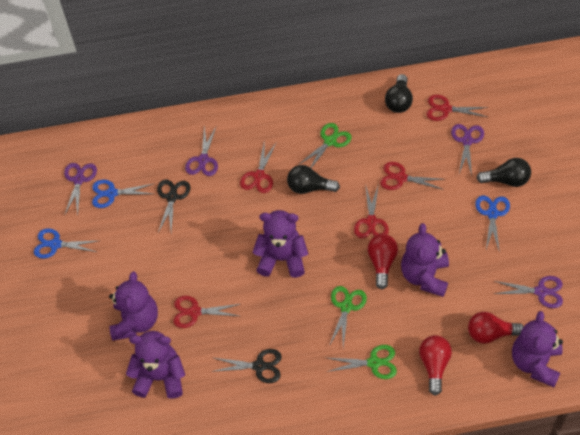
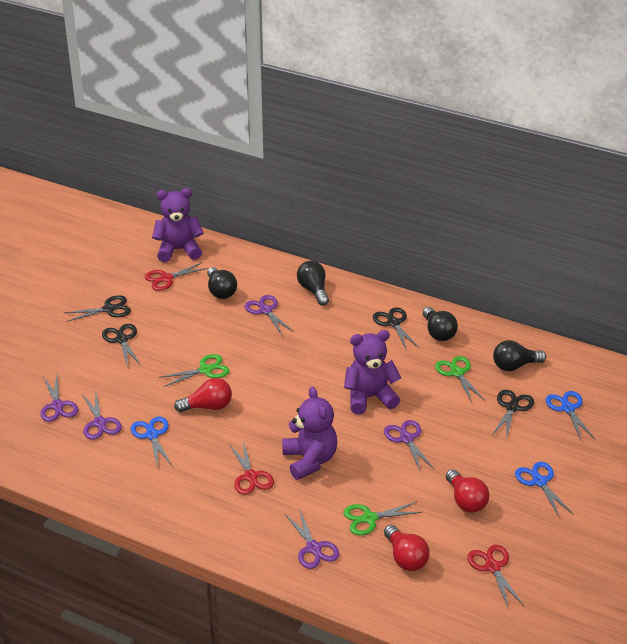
black light bulb: 3 -> 4
black scissors: 2 -> 4
purple scissors: 4 -> 5
purple teddy bear: 5 -> 3
red scissors: 5 -> 3

